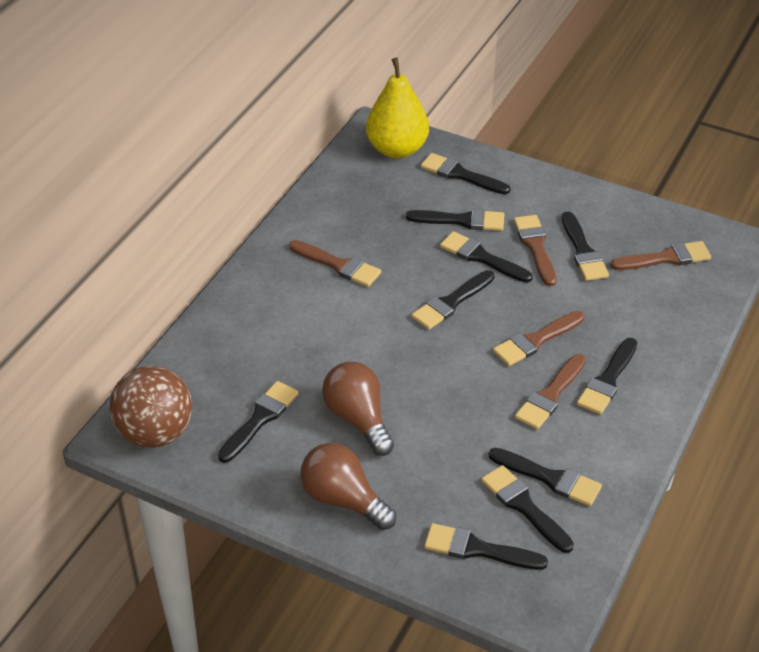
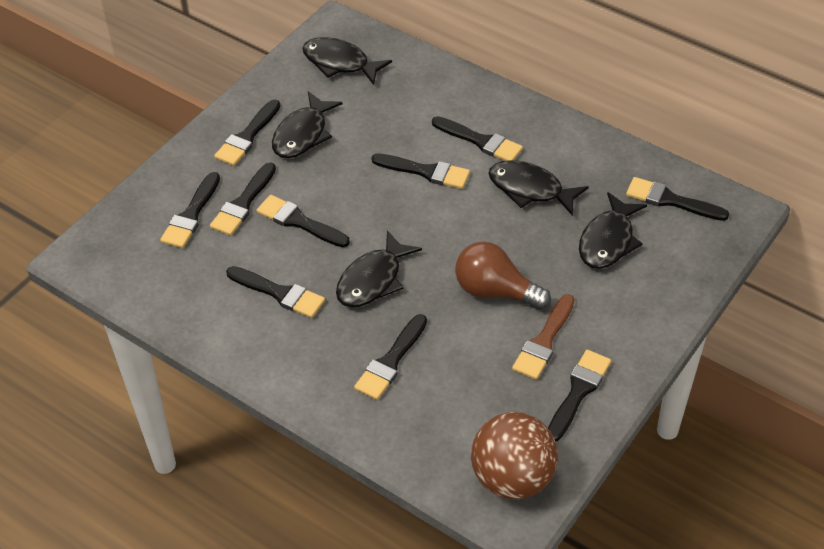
black fish: 0 -> 5
brown brush: 5 -> 1
brown light bulb: 2 -> 1
yellow pear: 1 -> 0

